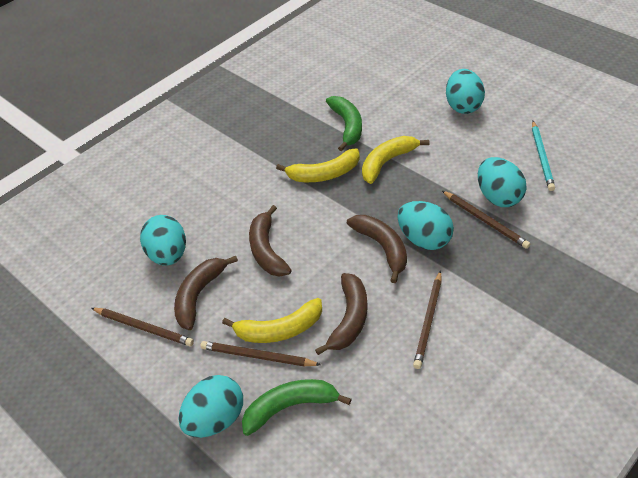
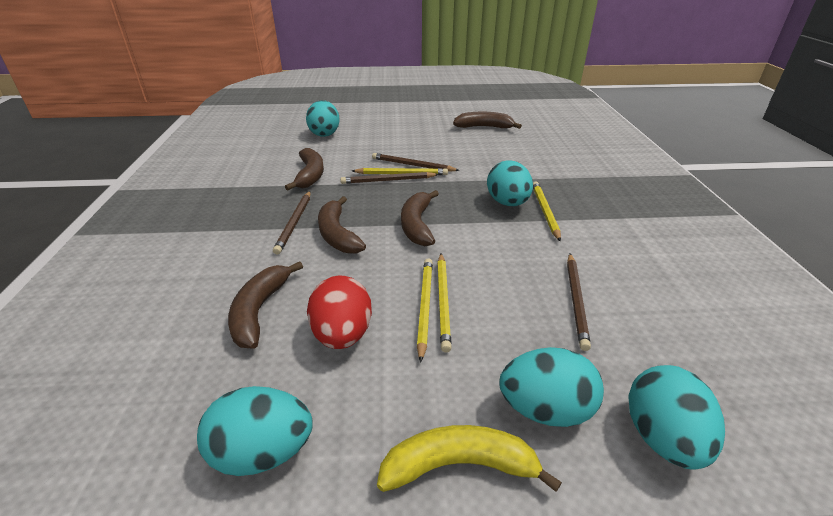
brown banana: 4 -> 5
green banana: 2 -> 0
red egg: 0 -> 1
turquoise pencil: 1 -> 0
yellow banana: 3 -> 1
yellow pencil: 0 -> 4

